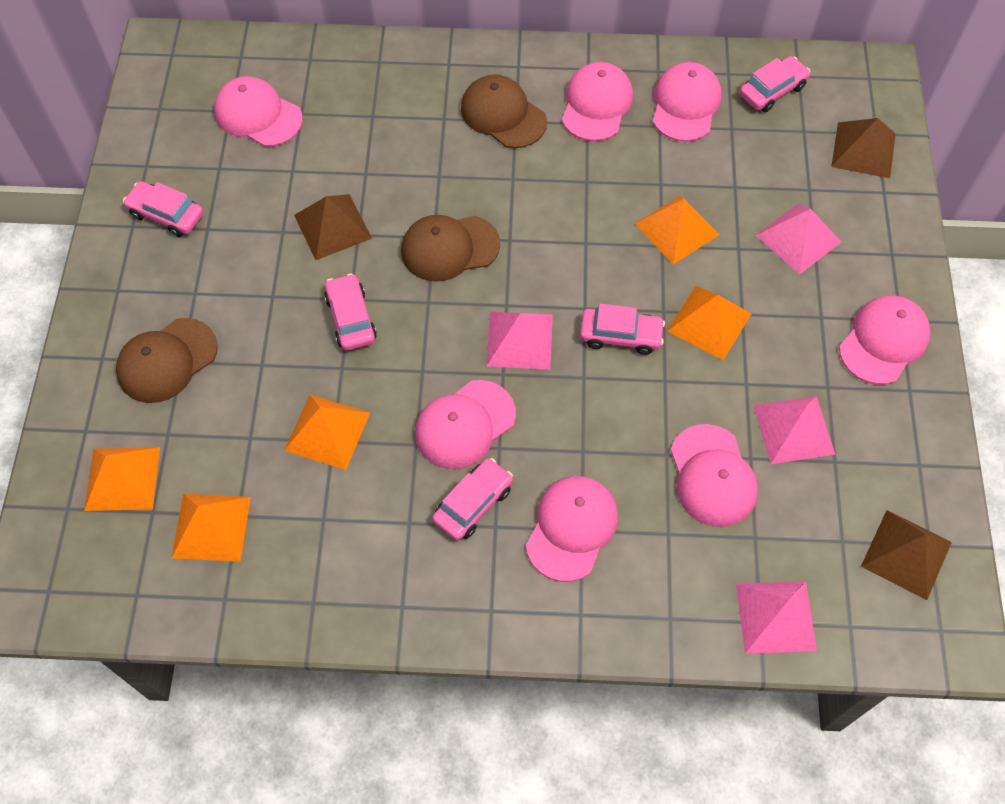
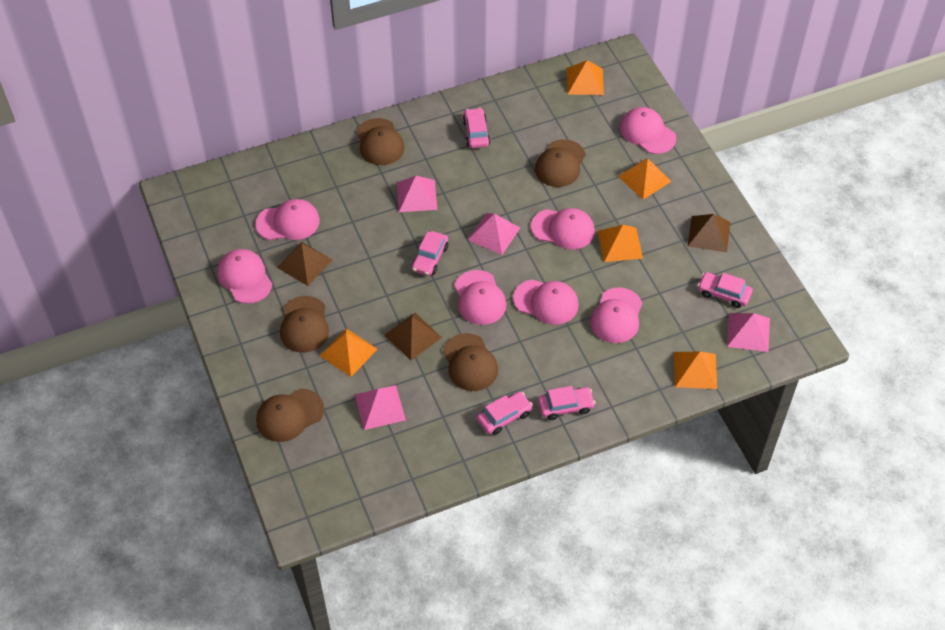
brown cap: 3 -> 5

